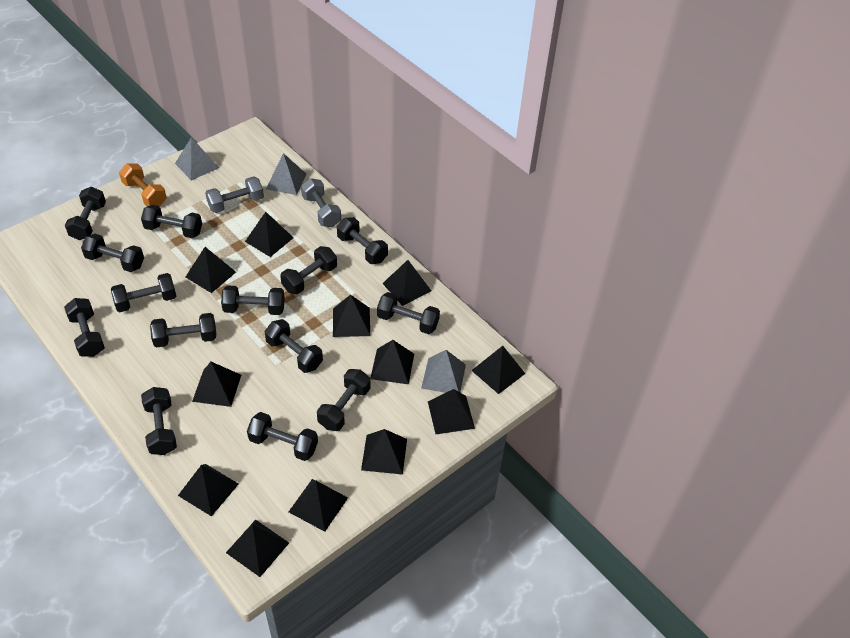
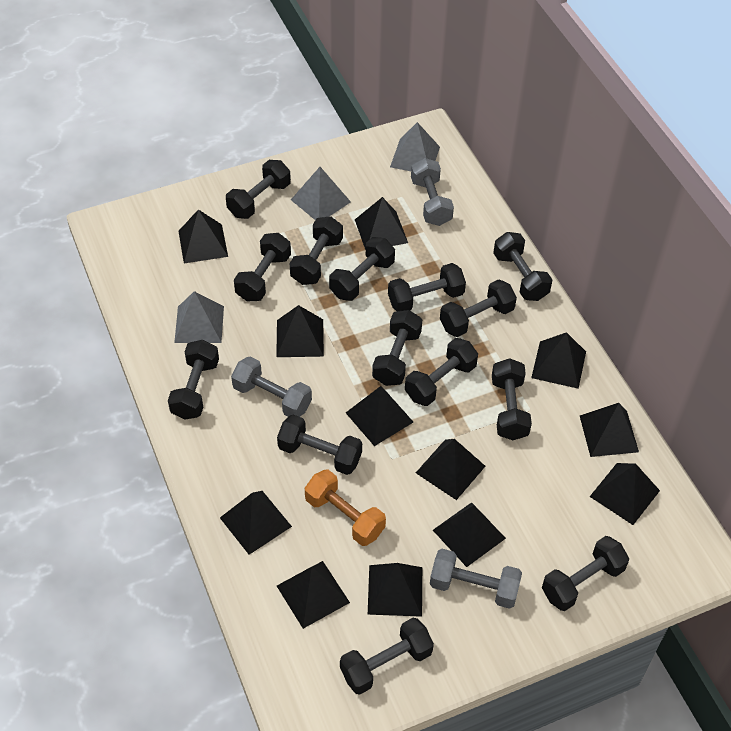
grey dumbbell: 2 -> 3

